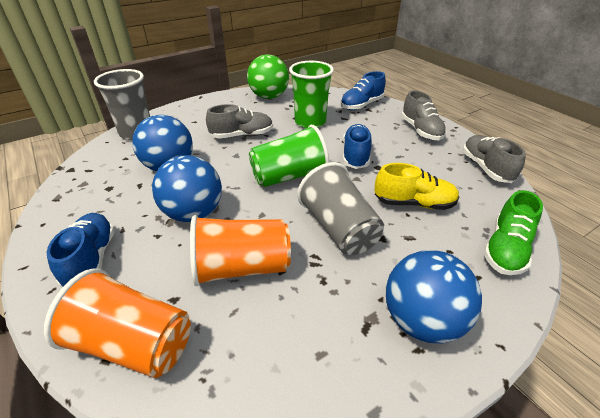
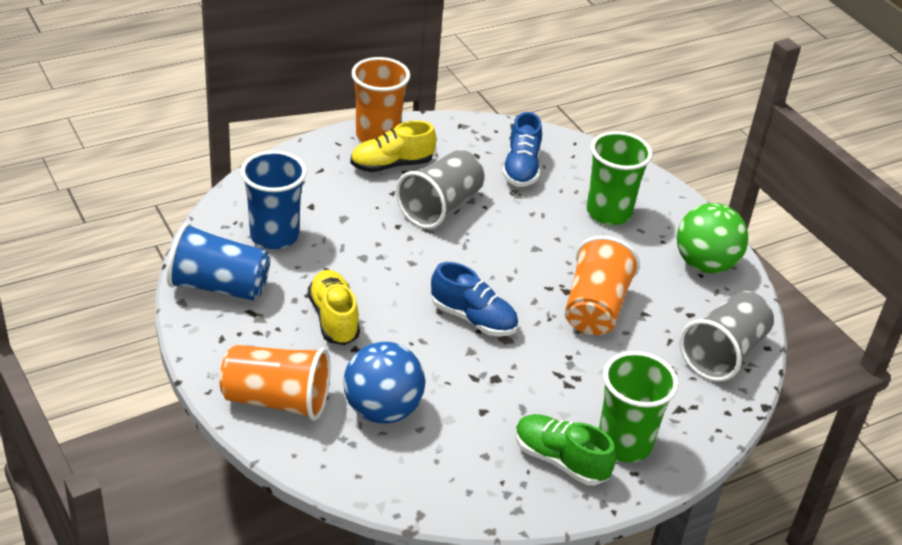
blue ball: 3 -> 1
blue cup: 0 -> 2
blue shoe: 3 -> 2
grey shoe: 3 -> 0
orange cup: 2 -> 3
yellow shoe: 1 -> 2

